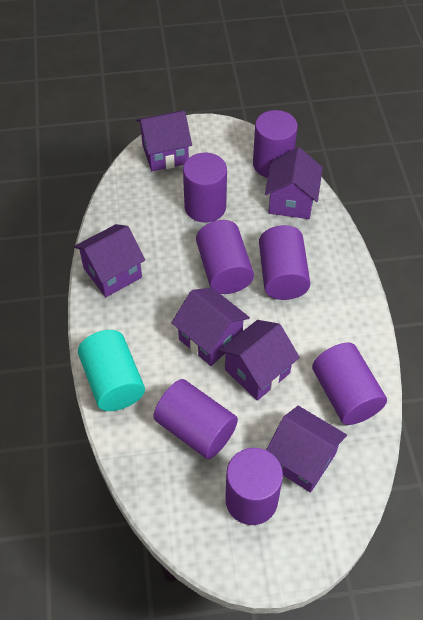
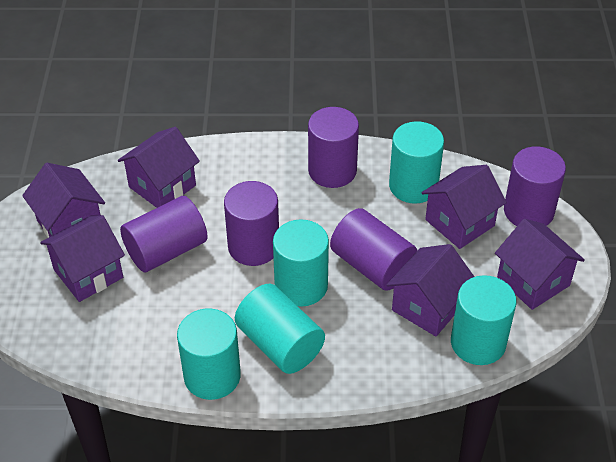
purple cylinder: 7 -> 5
turquoise cylinder: 1 -> 5

